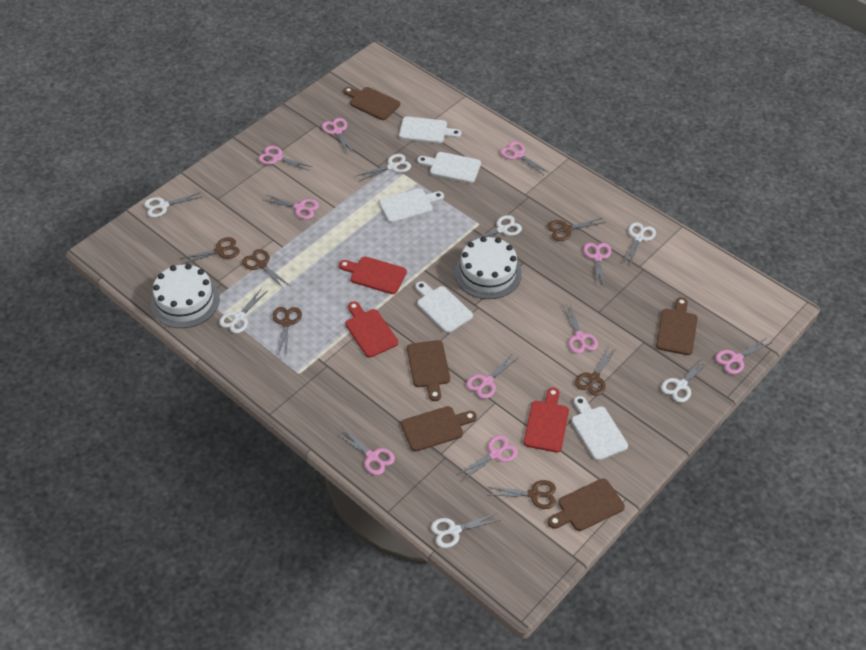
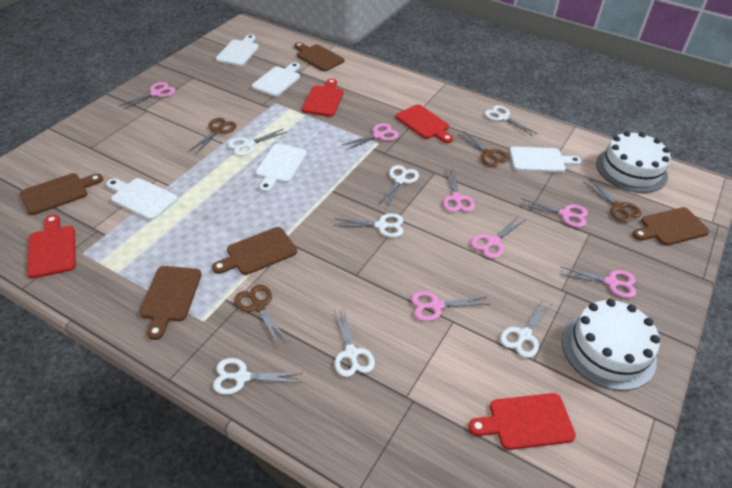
brown scissors: 6 -> 4
pink scissors: 10 -> 7
red cutting board: 3 -> 4

